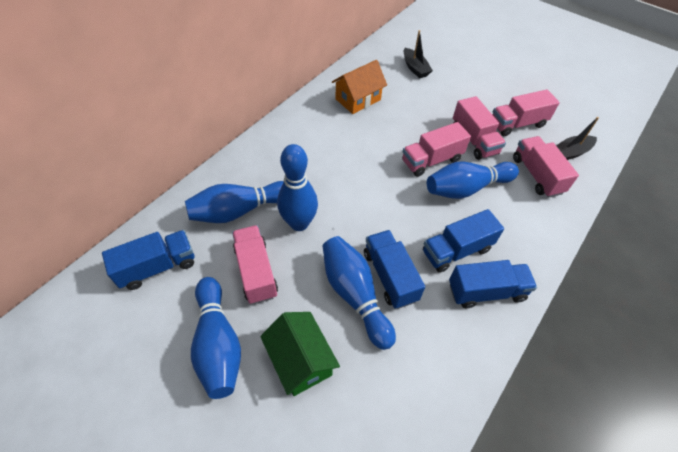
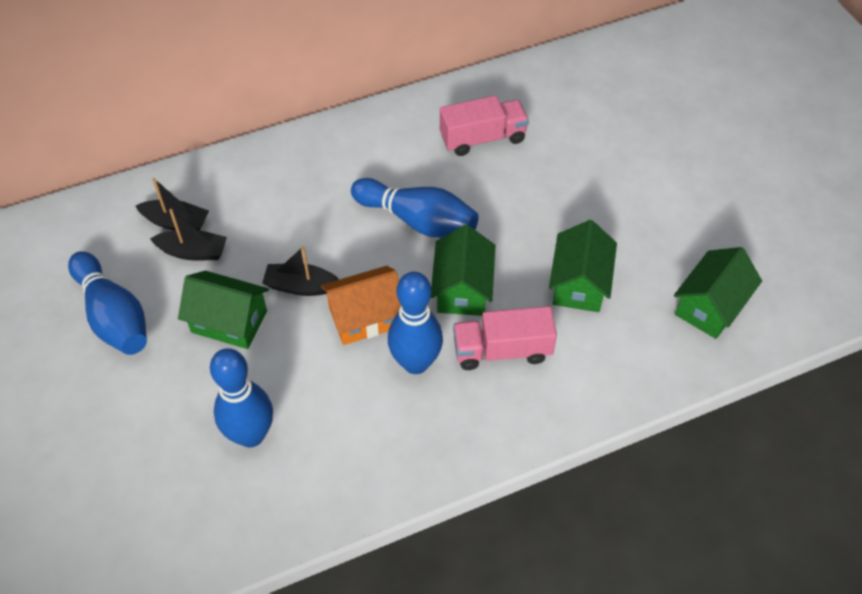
black boat: 2 -> 3
blue bowling pin: 5 -> 4
blue truck: 4 -> 0
green house: 1 -> 4
pink truck: 5 -> 2

